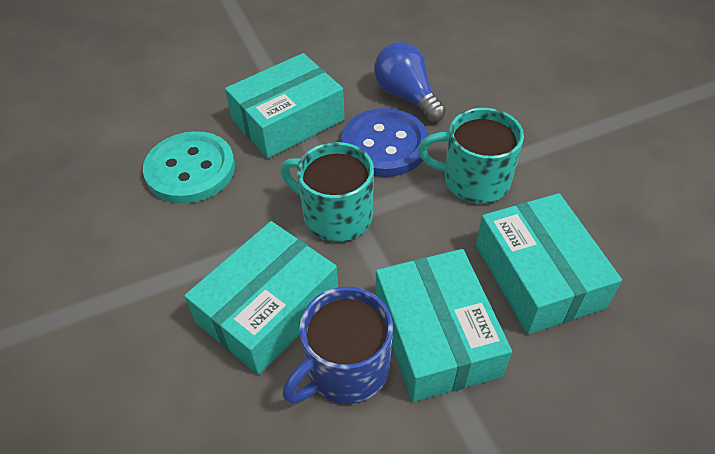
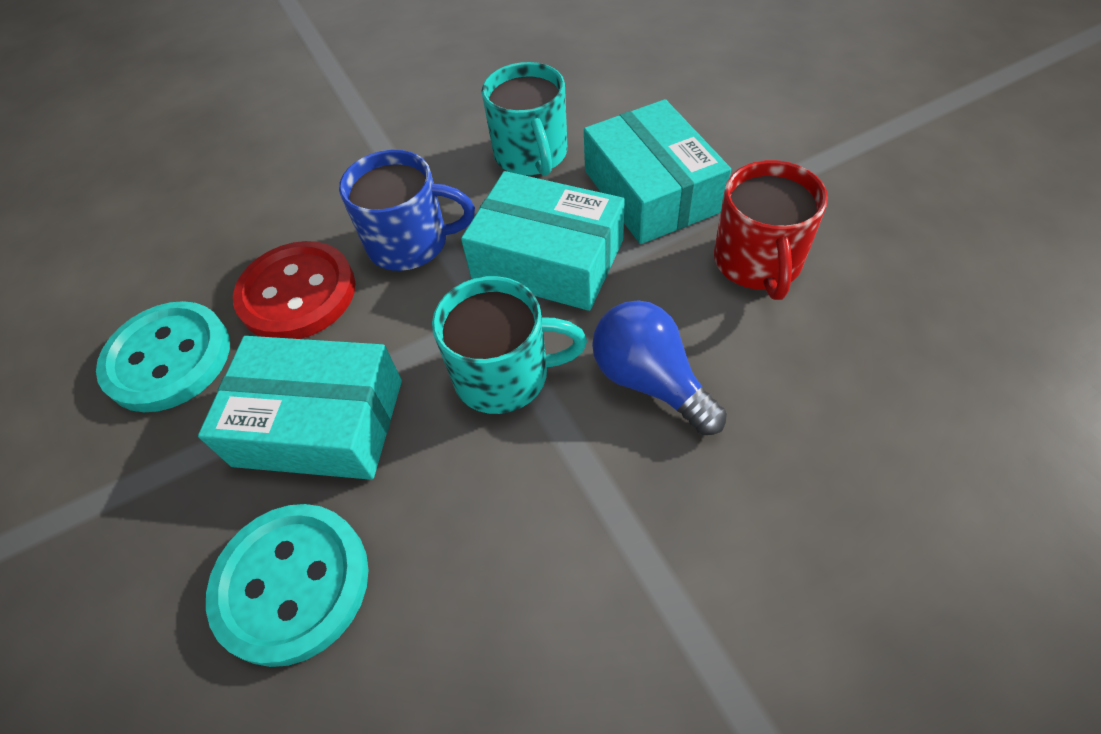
blue button: 1 -> 0
red button: 0 -> 1
red mug: 0 -> 1
turquoise box: 4 -> 3
turquoise button: 1 -> 2

